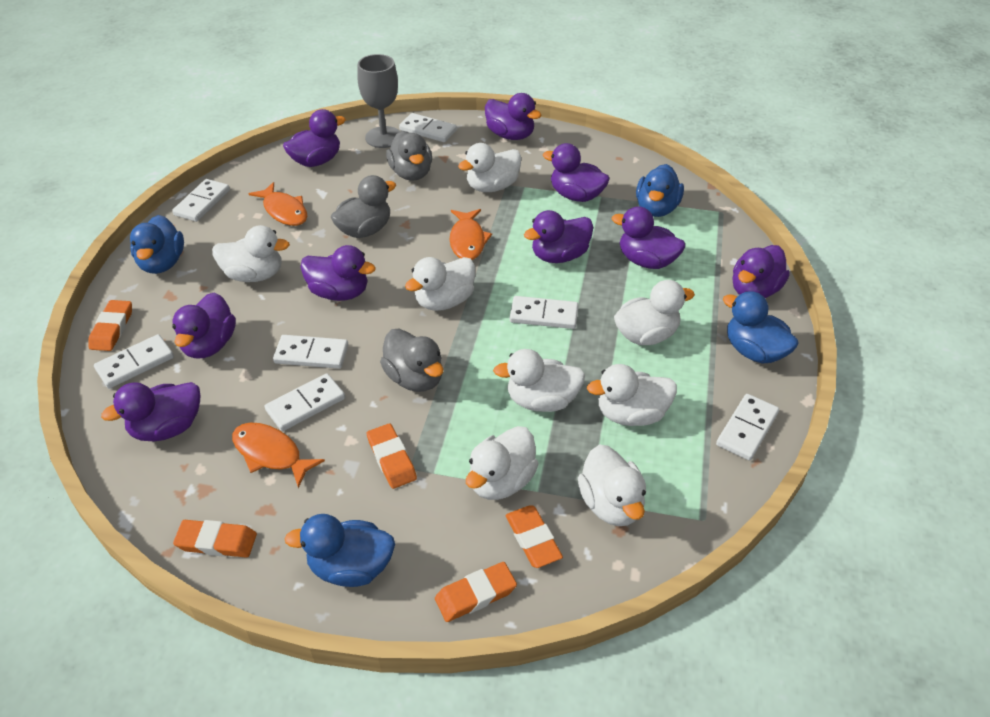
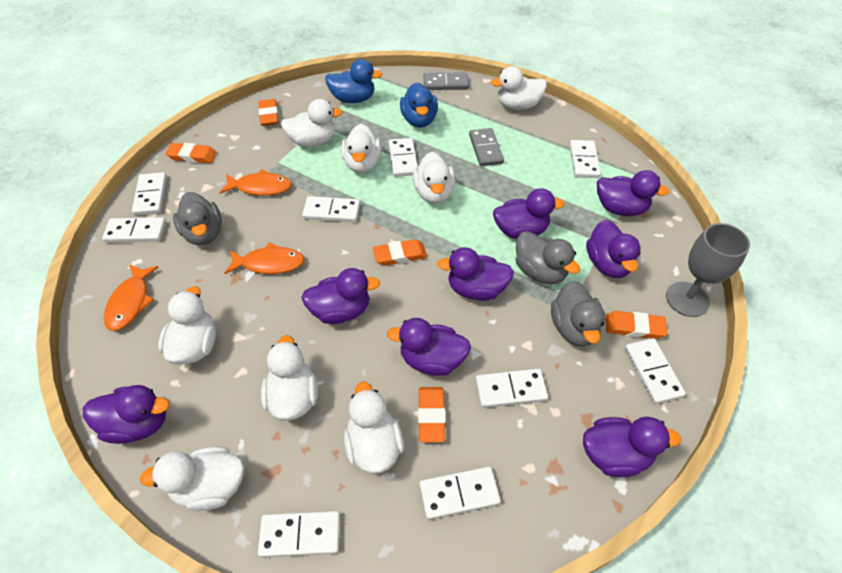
blue duck: 4 -> 2
grey domino: 0 -> 2
purple duck: 9 -> 8
white domino: 7 -> 9

